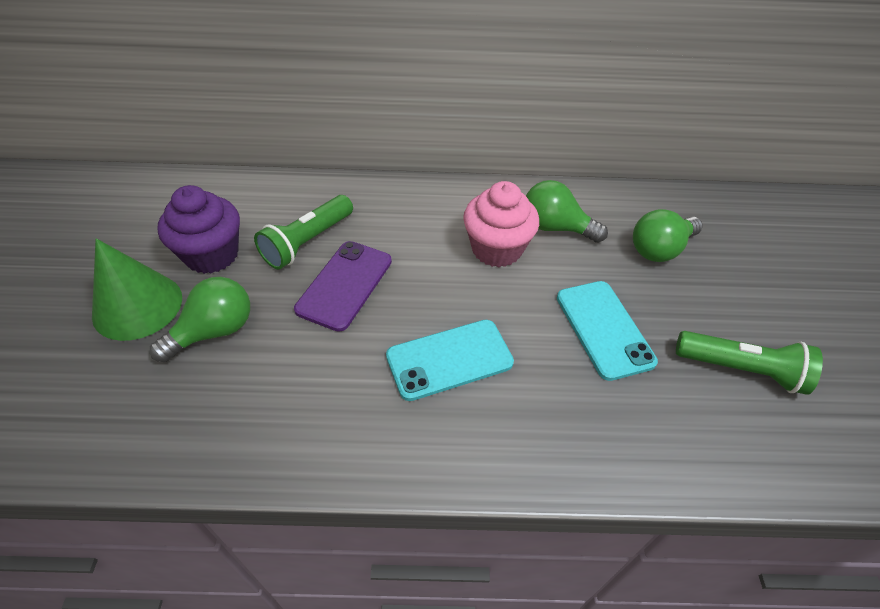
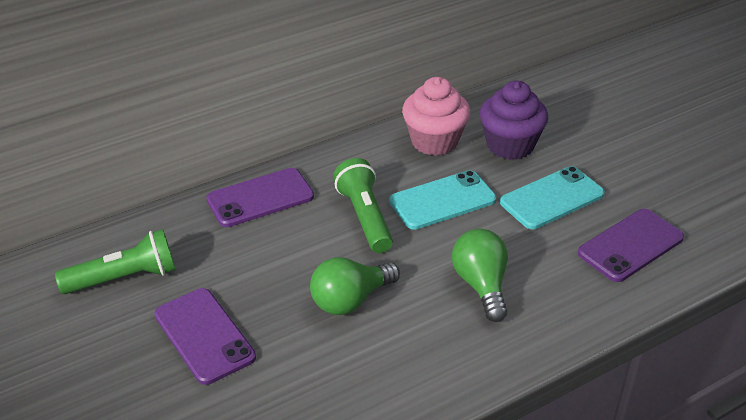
green cone: 1 -> 0
green light bulb: 3 -> 2
purple phone: 1 -> 3

